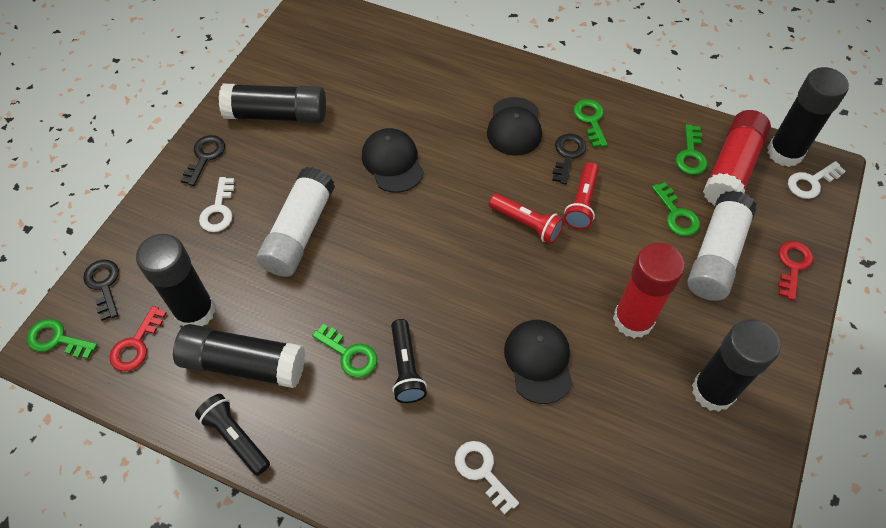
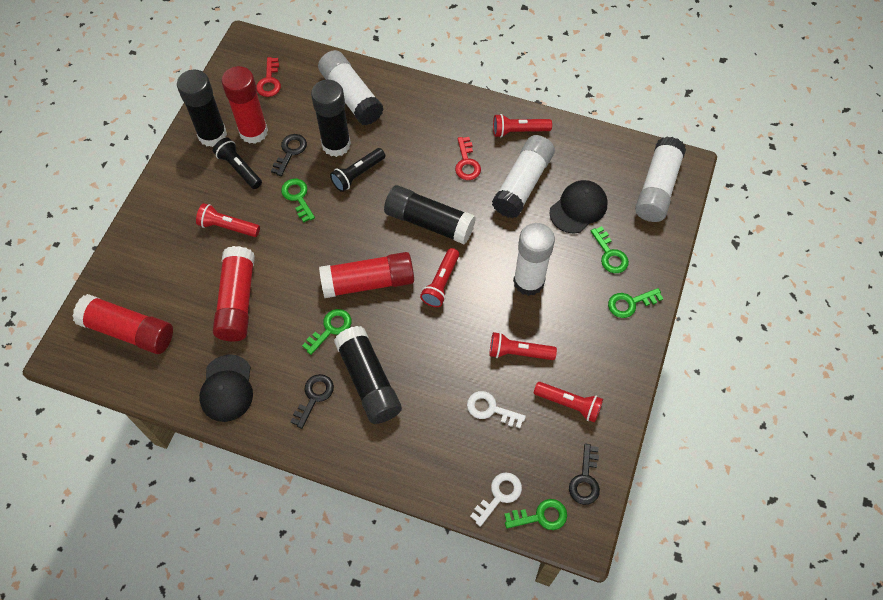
black cap: 3 -> 2
black glue stick: 5 -> 4
red flashlight: 2 -> 5
red glue stick: 2 -> 4
white glue stick: 2 -> 4
white key: 3 -> 2

